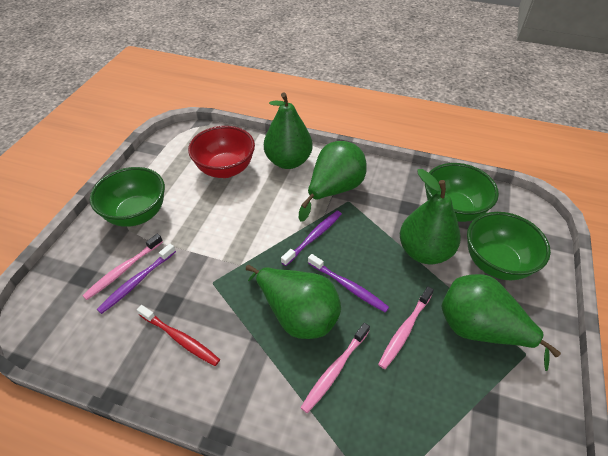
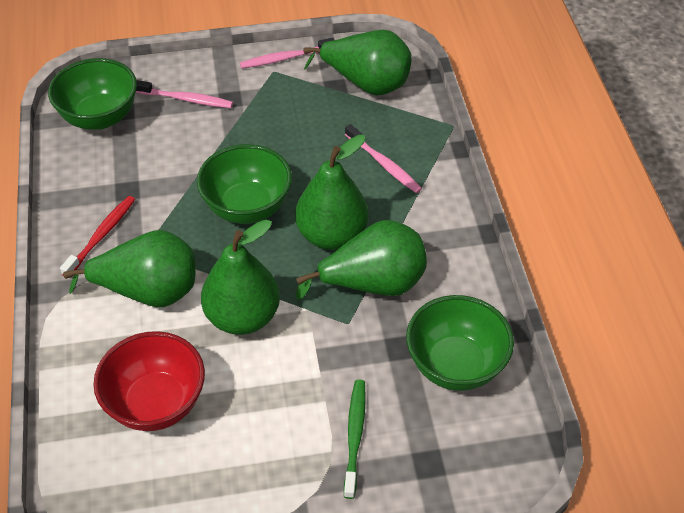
green toothbrush: 0 -> 1
purple toothbrush: 3 -> 0

